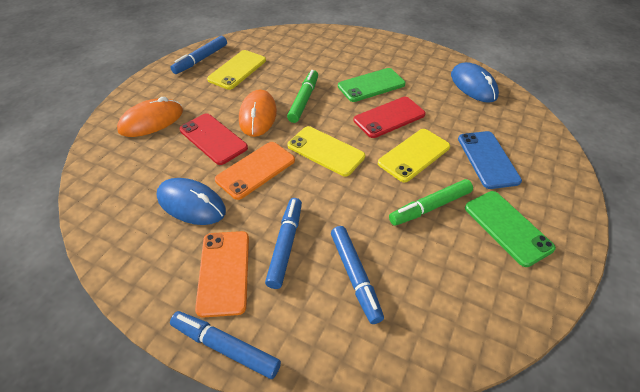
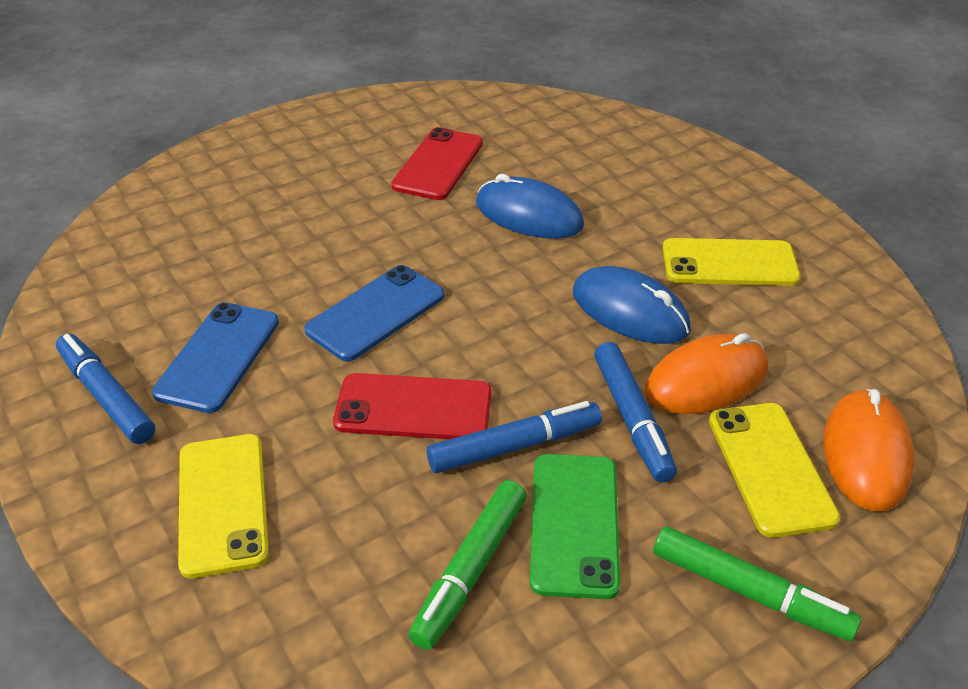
blue marker: 4 -> 3
blue phone: 1 -> 2
green phone: 2 -> 1
orange phone: 2 -> 0

